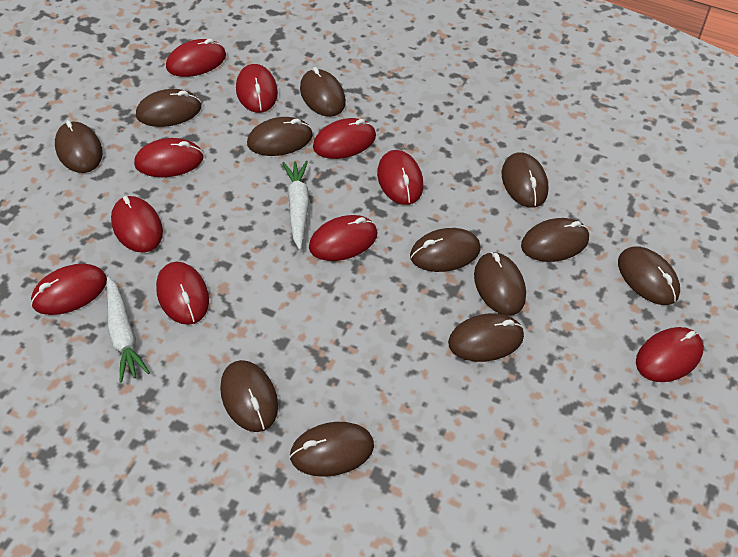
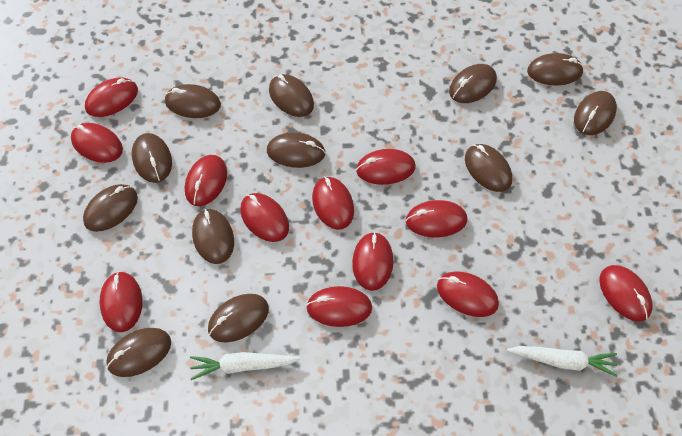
red mouse: 10 -> 12

